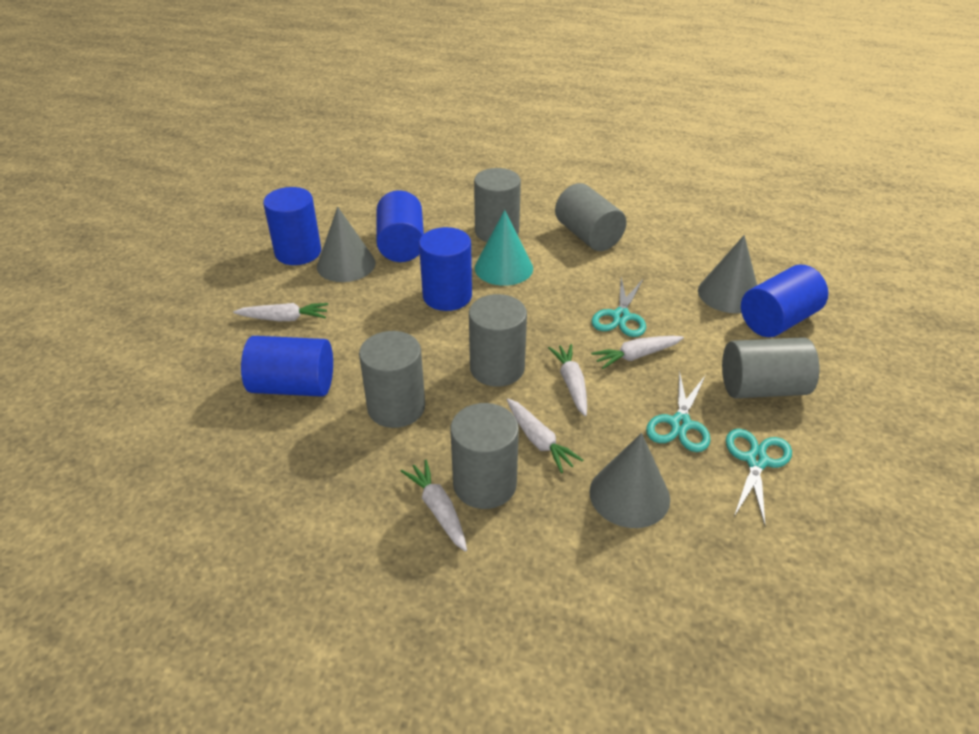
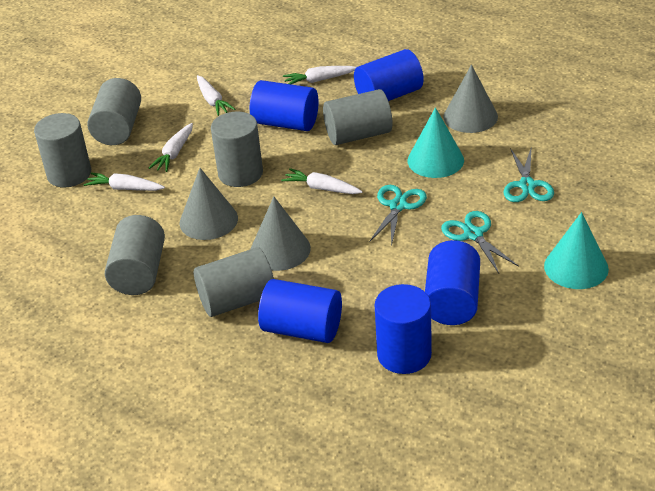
turquoise cone: 1 -> 2

